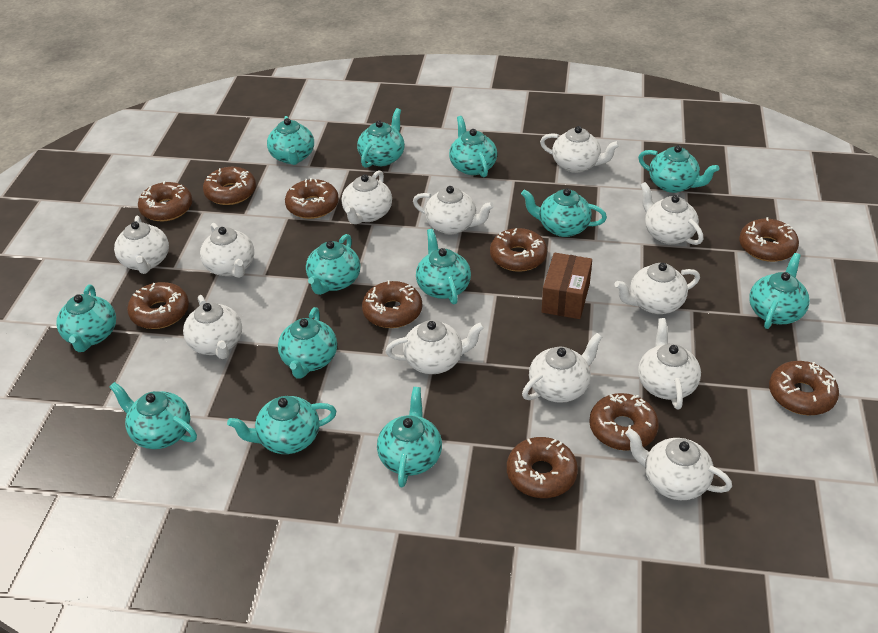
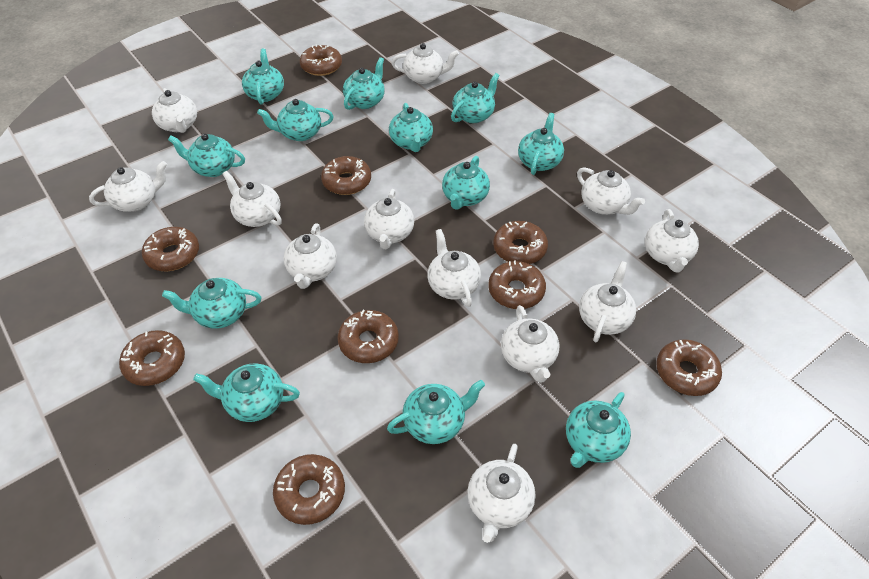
brown box: 1 -> 0
brown donut: 10 -> 9
turquoise teapot: 13 -> 12

